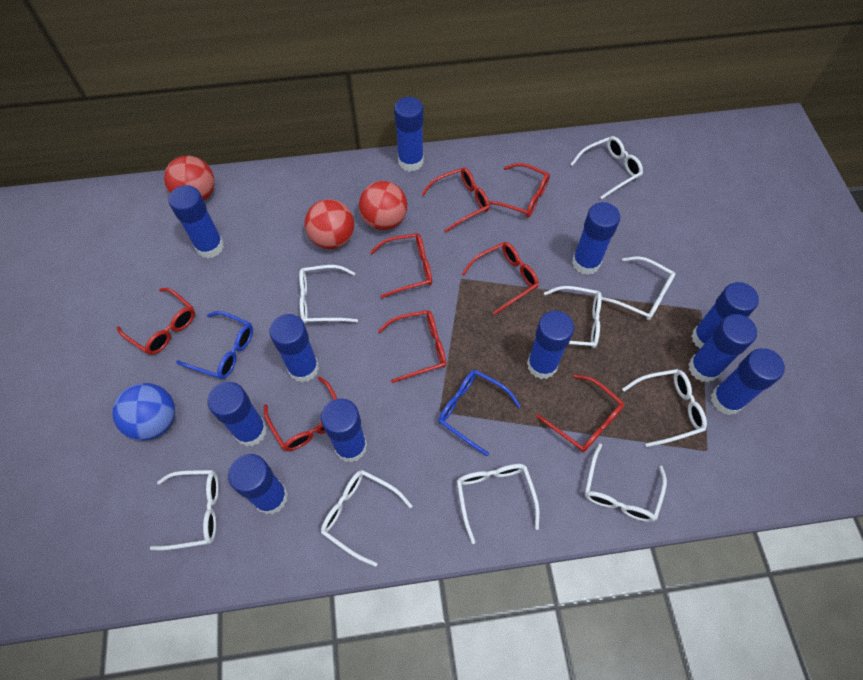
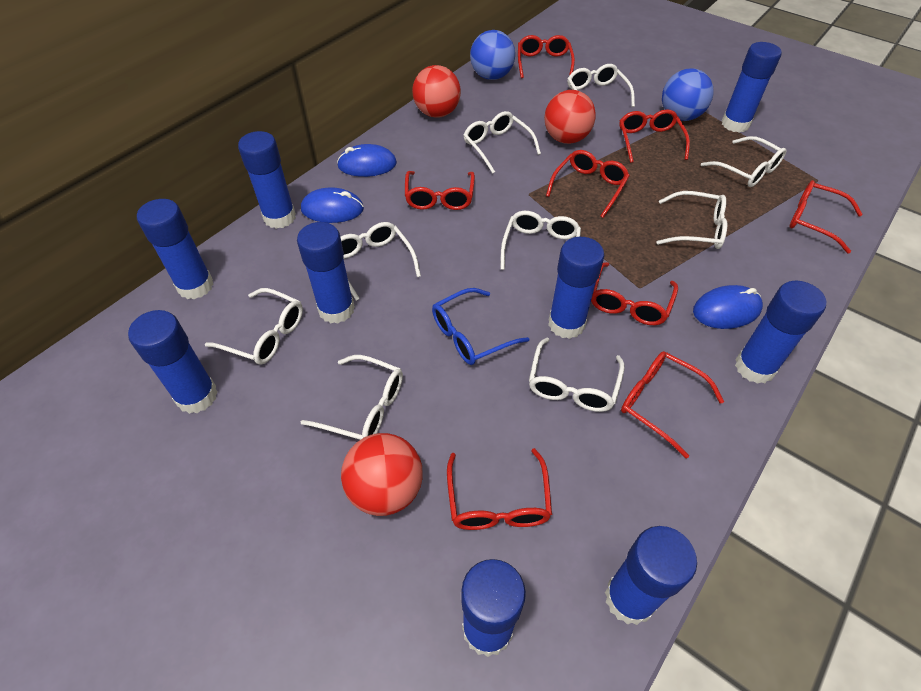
blue ball: 1 -> 2
blue glasses: 2 -> 1
blue glue stick: 11 -> 9
blue mouse: 0 -> 3

